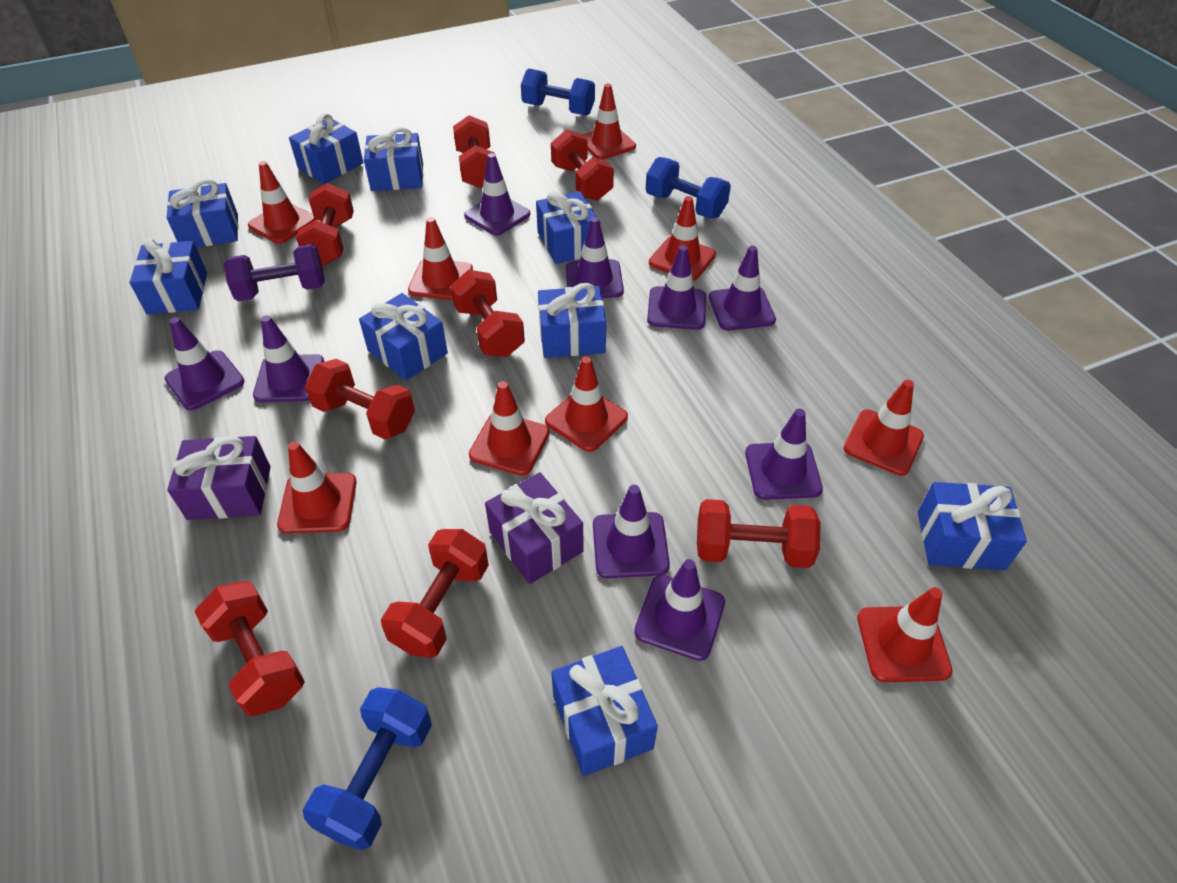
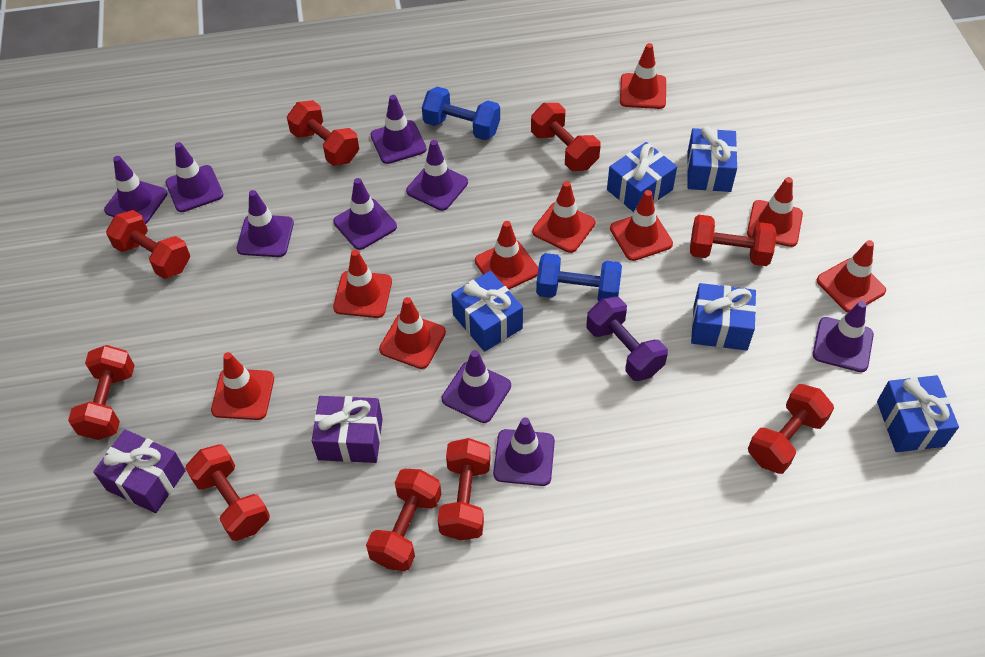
blue dumbbell: 3 -> 2
blue gift: 9 -> 5
red dumbbell: 8 -> 9

